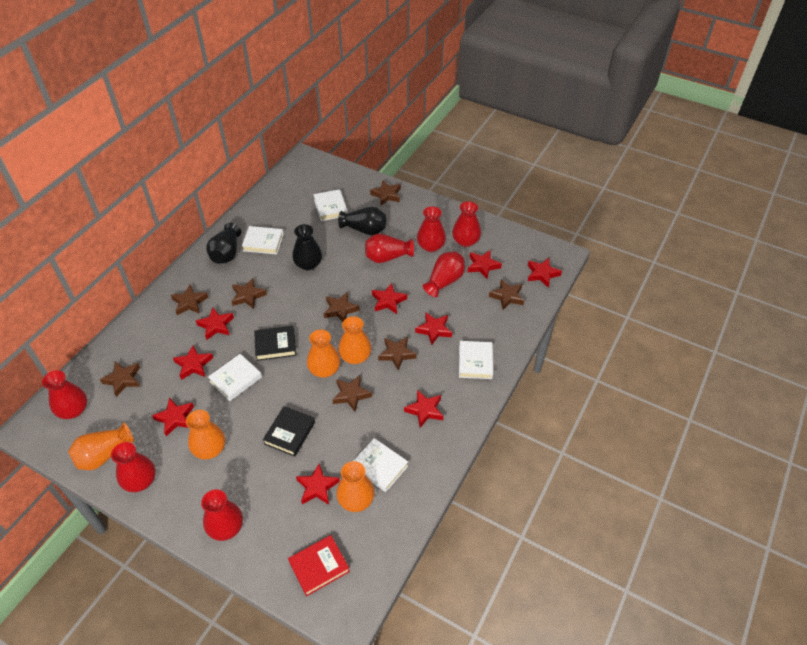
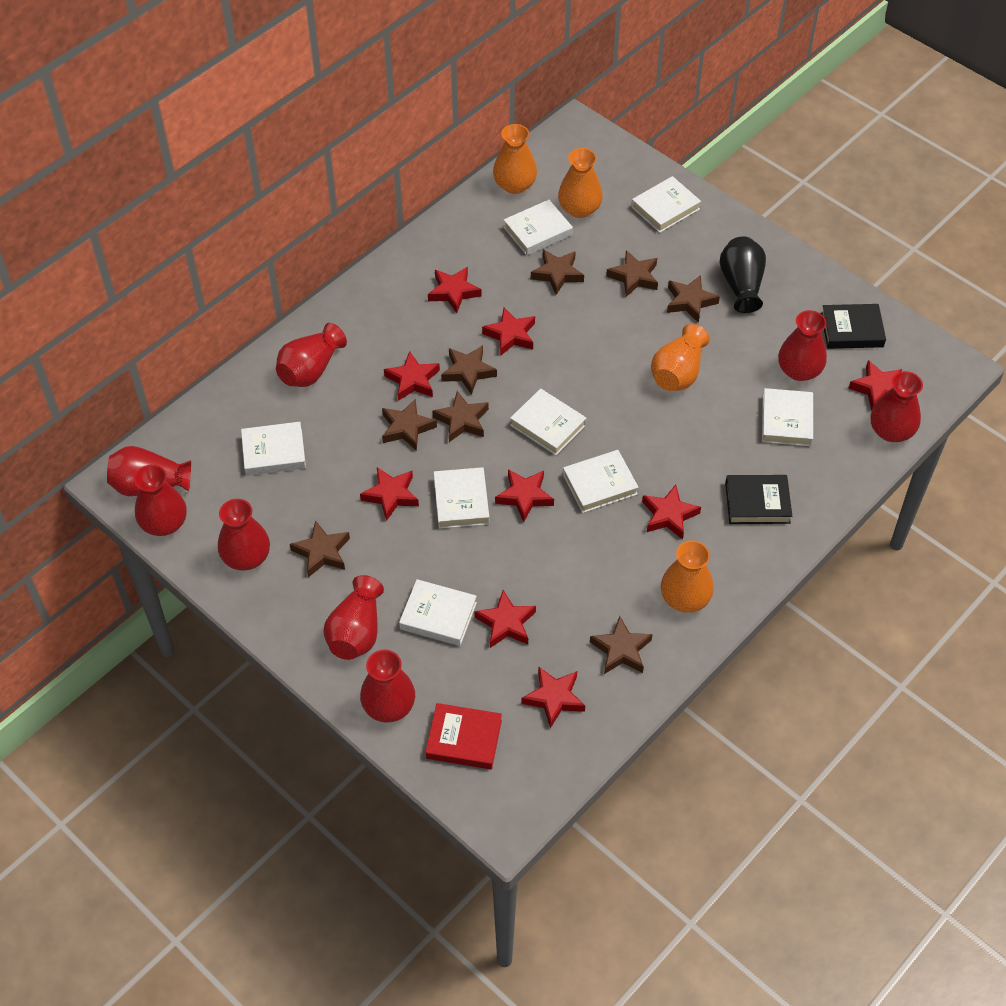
black vase: 3 -> 1
orange vase: 5 -> 4
red vase: 7 -> 8
white book: 5 -> 8

